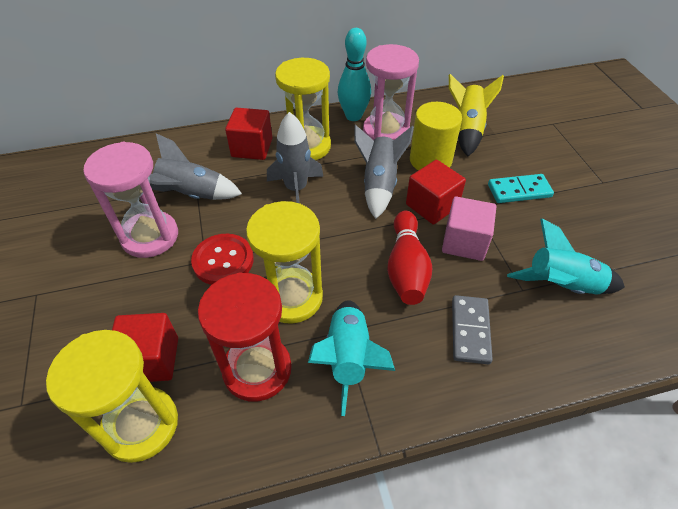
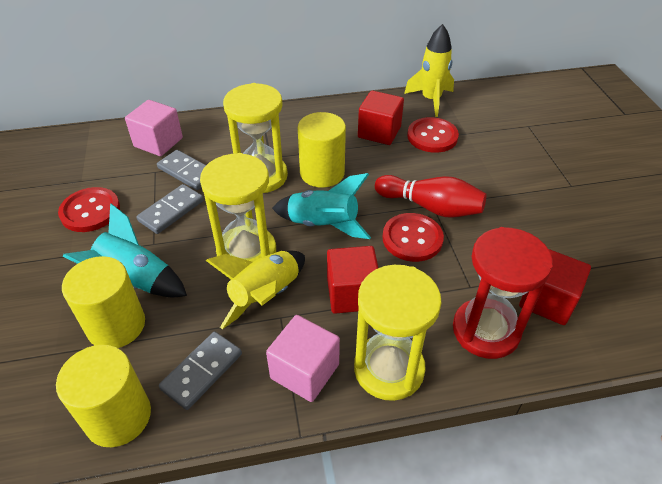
grey domino: 1 -> 3
grey rocket: 3 -> 0
pink cube: 1 -> 2
pink hourglass: 2 -> 0
red button: 1 -> 3
turquoise bowling pin: 1 -> 0
turquoise domino: 1 -> 0
yellow cylinder: 1 -> 3
yellow rocket: 1 -> 2

